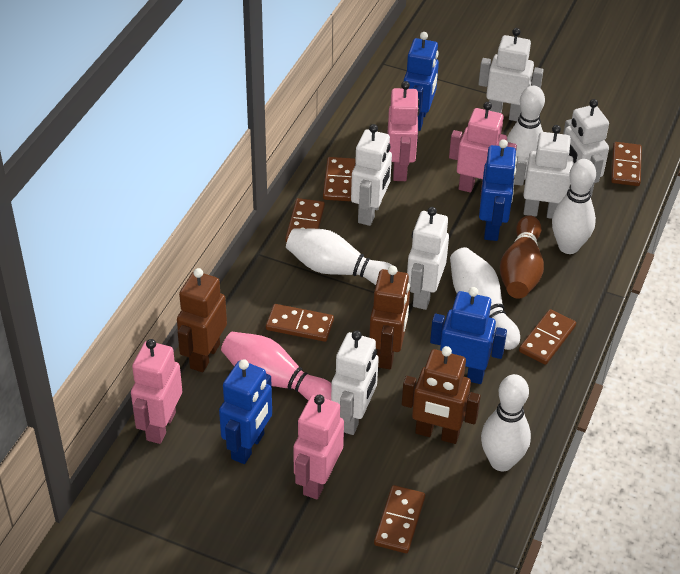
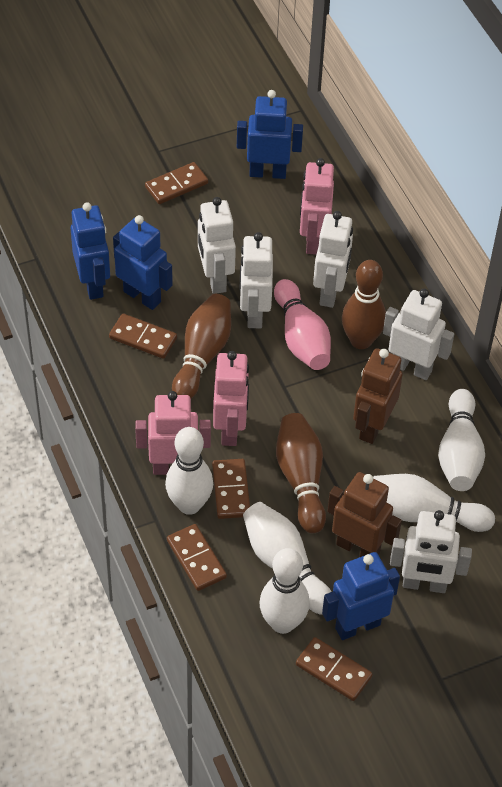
brown bowling pin: 1 -> 3
brown domino: 6 -> 5
brown robot: 3 -> 2
pink robot: 4 -> 3
white robot: 6 -> 5

